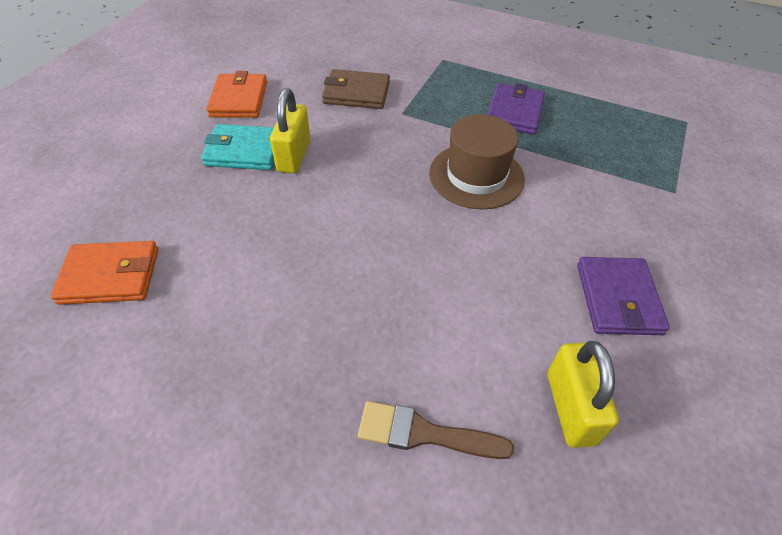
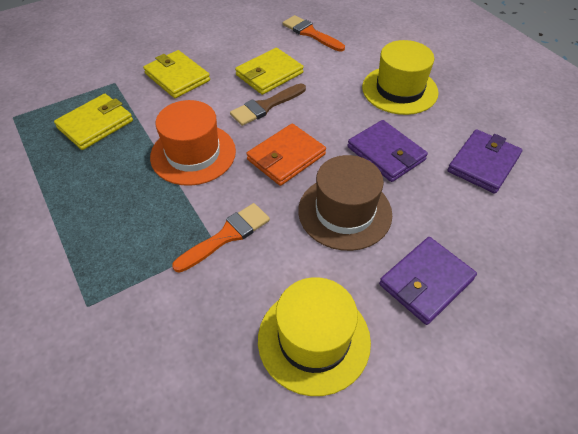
brown wallet: 1 -> 0
orange brush: 0 -> 2
orange hat: 0 -> 1
orange wallet: 2 -> 1
purple wallet: 2 -> 3
turquoise wallet: 1 -> 0
yellow hat: 0 -> 2
yellow padlock: 2 -> 0
yellow wallet: 0 -> 3

